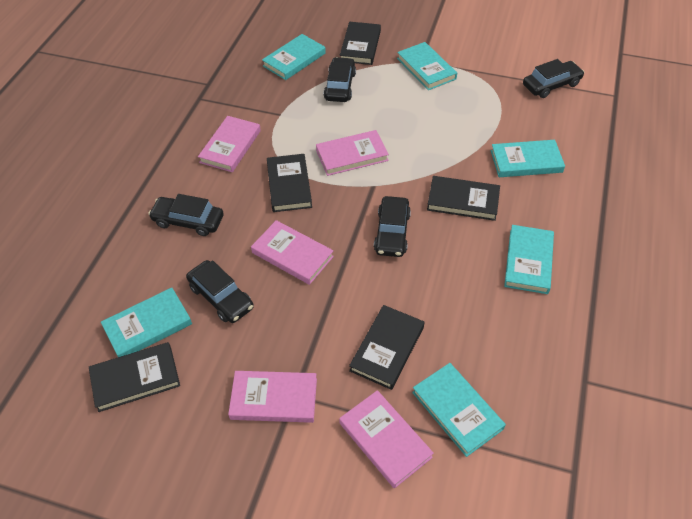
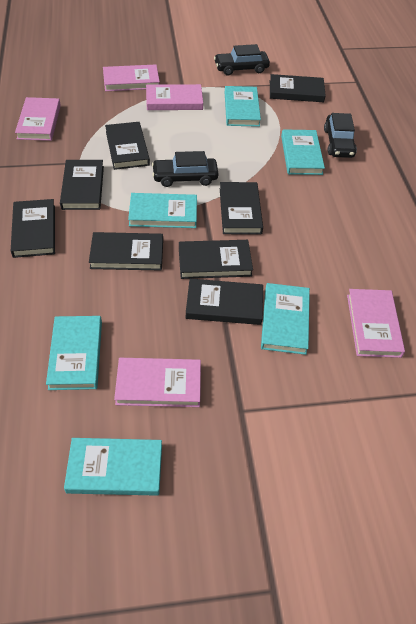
black book: 5 -> 8
black car: 5 -> 3

